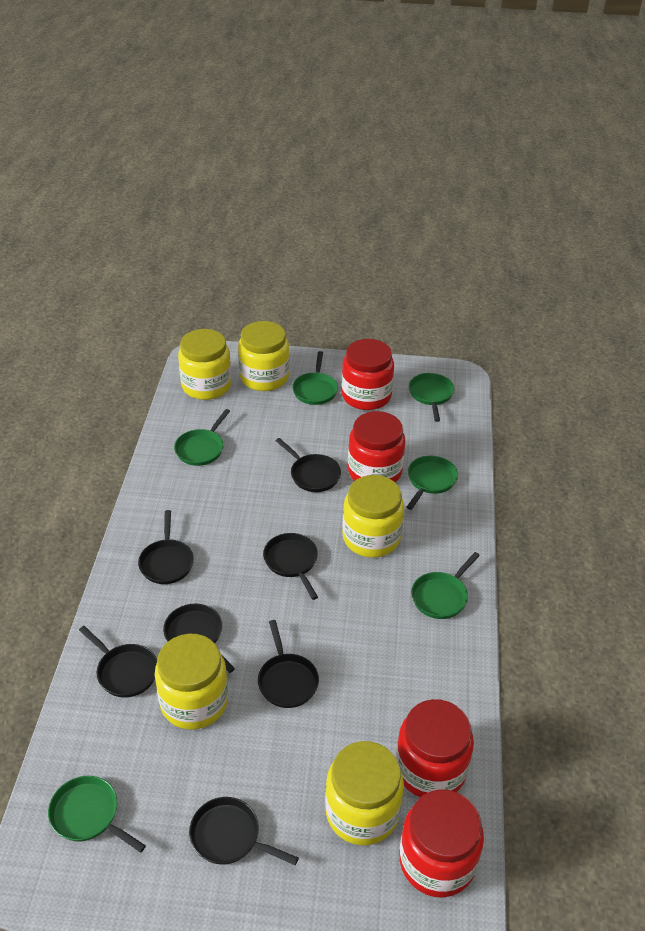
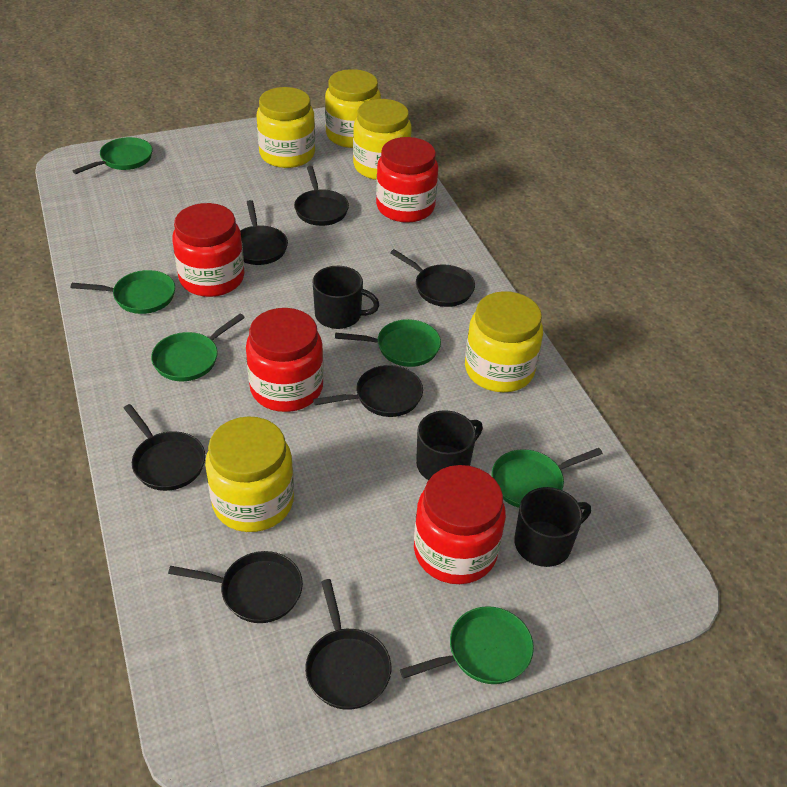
black mug: 0 -> 3

